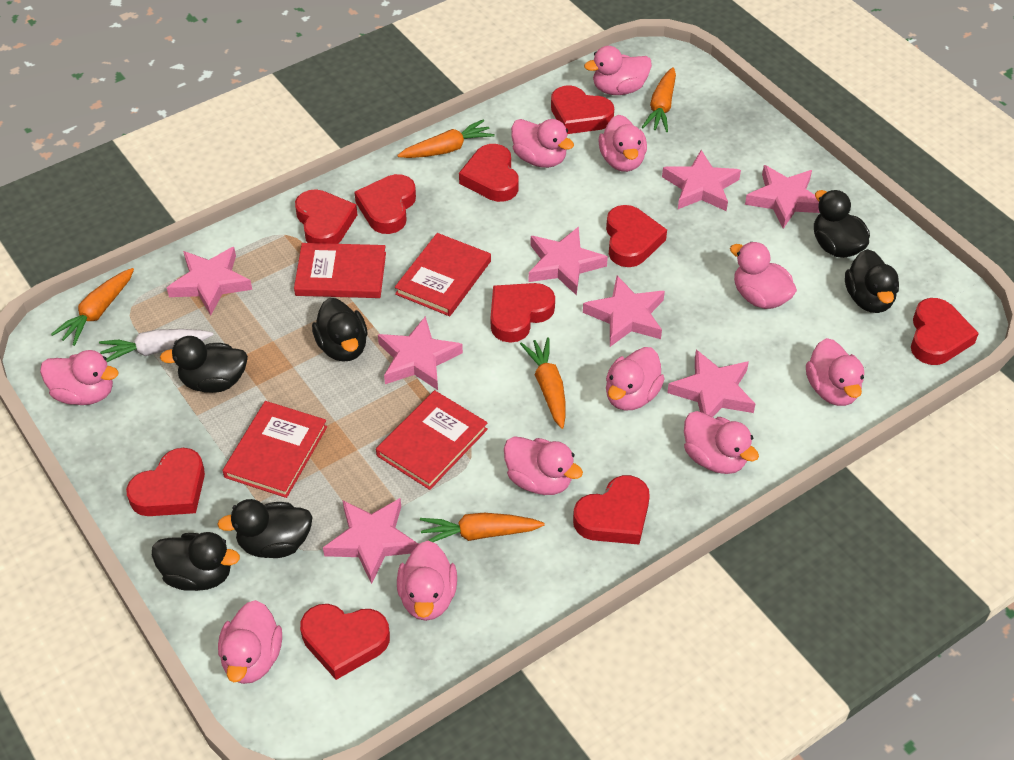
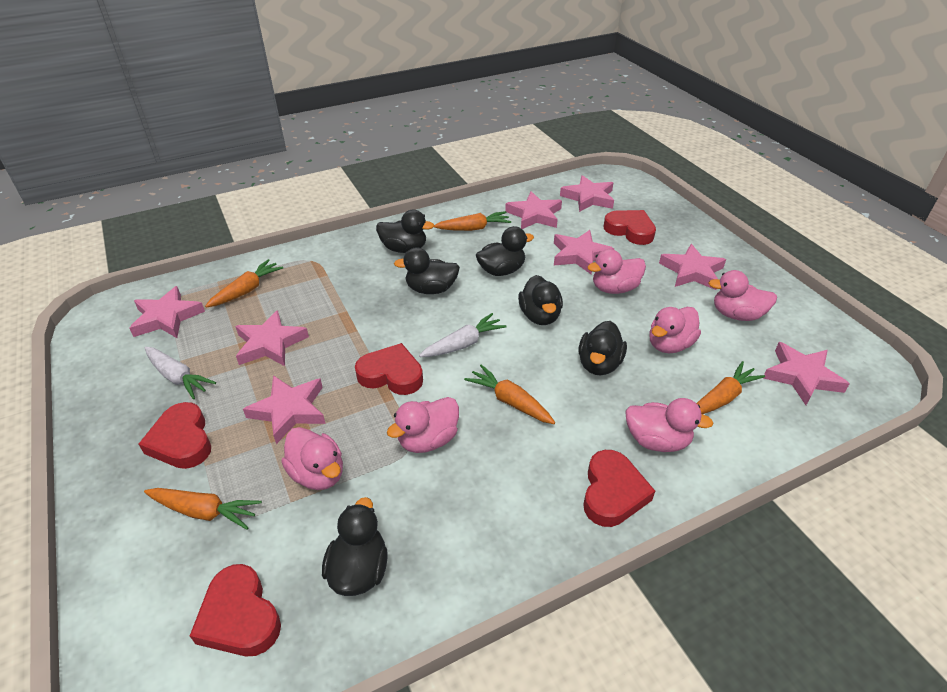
pink duck: 11 -> 6
red book: 4 -> 0
red heart: 10 -> 5
white carrot: 1 -> 2

